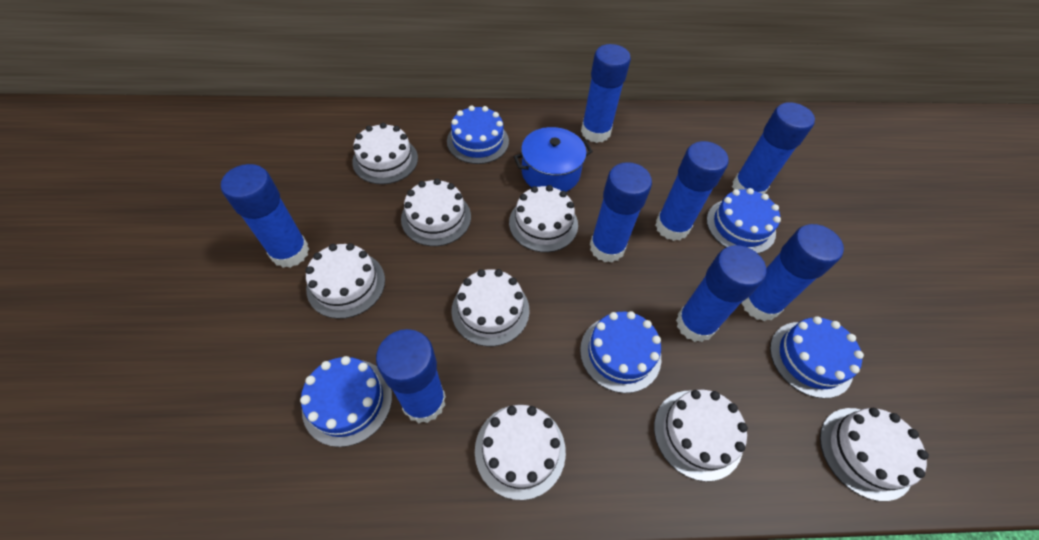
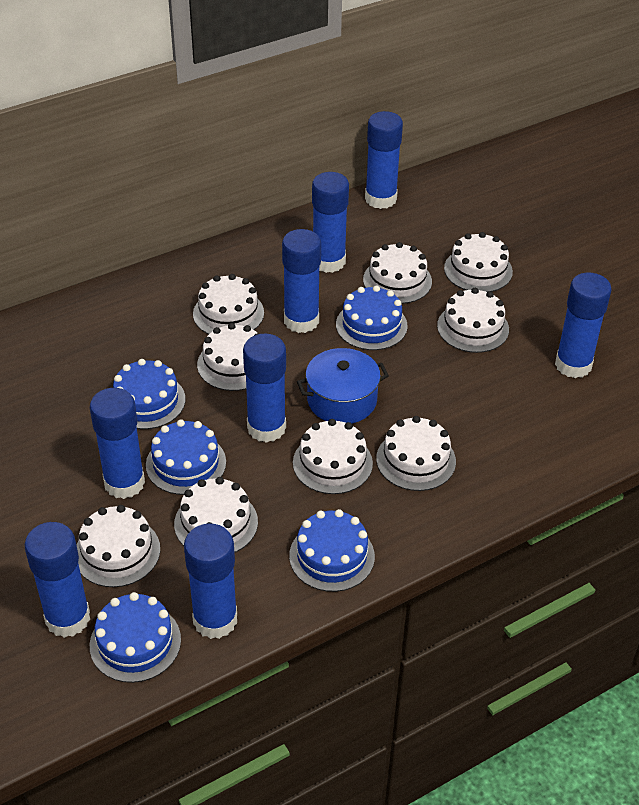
white cake: 8 -> 9

